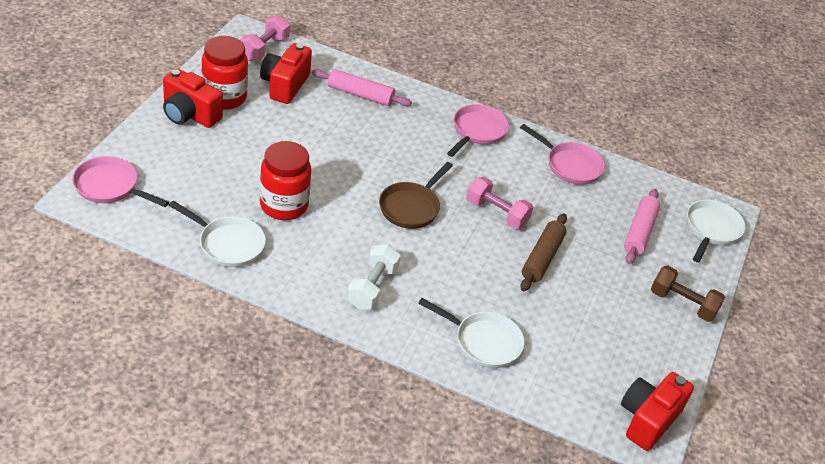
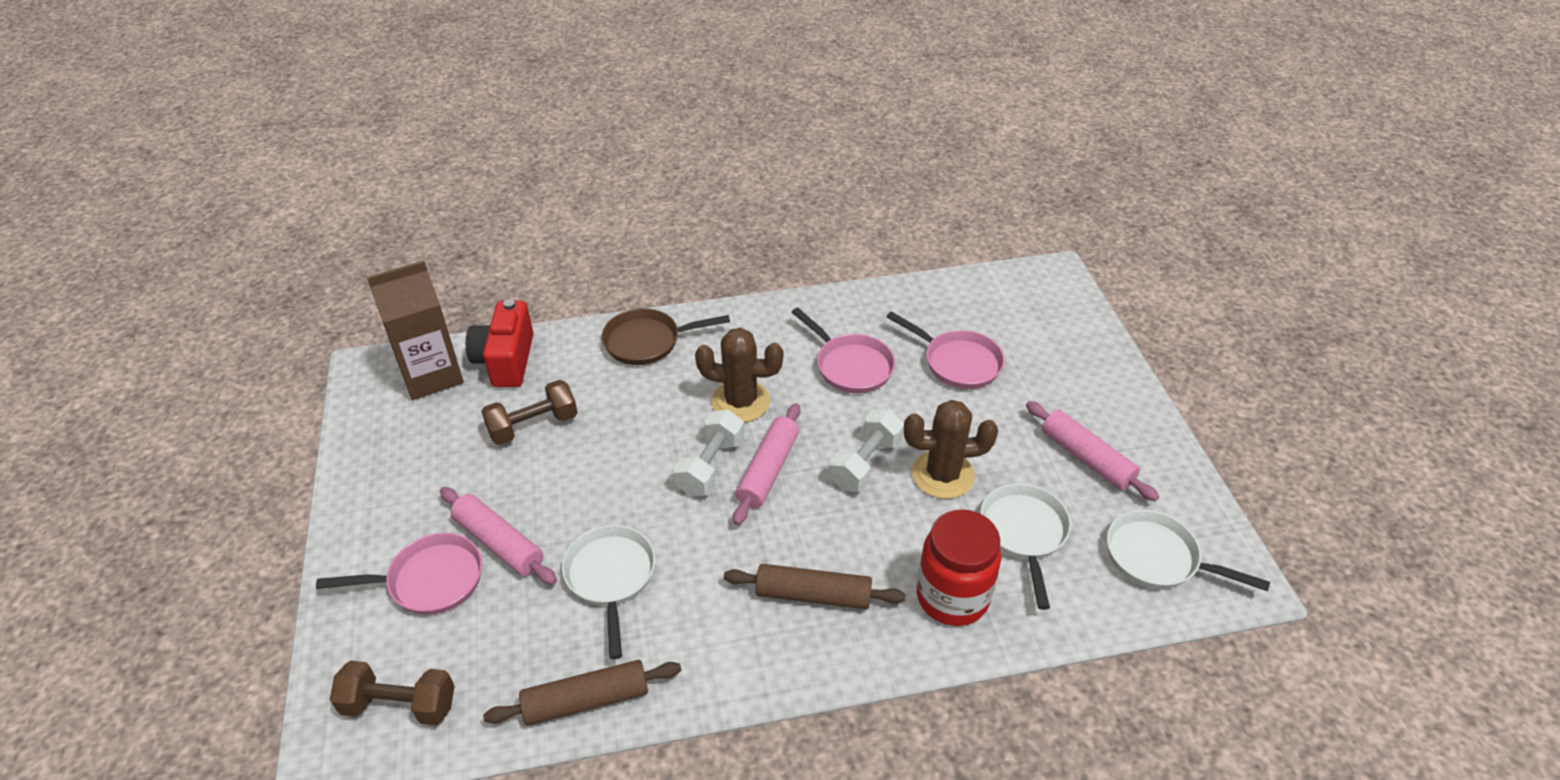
brown cactus: 0 -> 2
brown carton: 0 -> 1
brown dumbbell: 1 -> 2
brown rolling pin: 1 -> 2
pink dumbbell: 2 -> 0
pink rolling pin: 2 -> 3
red camera: 3 -> 1
red jar: 2 -> 1
white dumbbell: 1 -> 2

